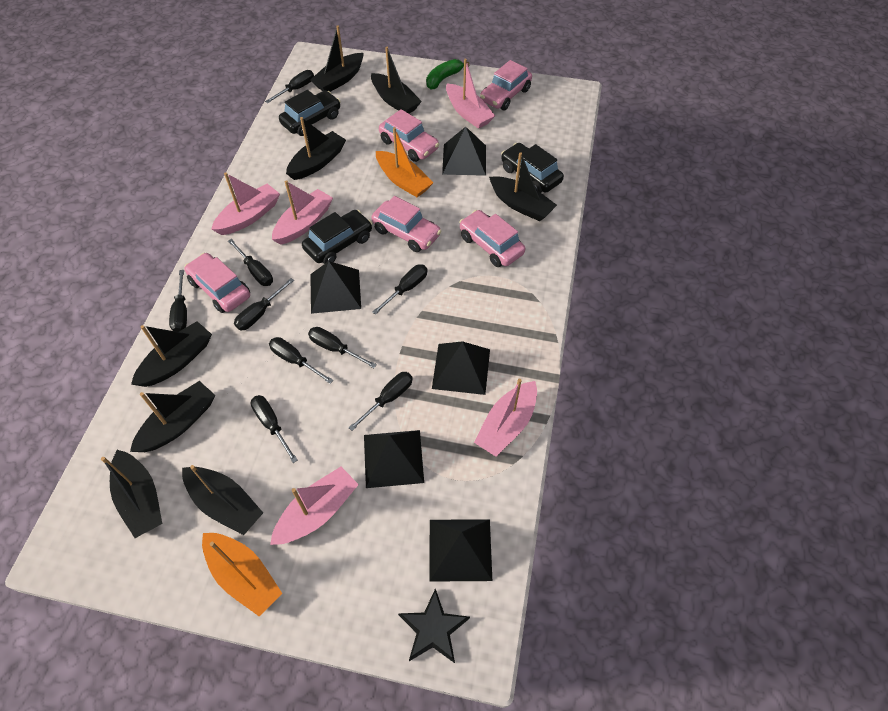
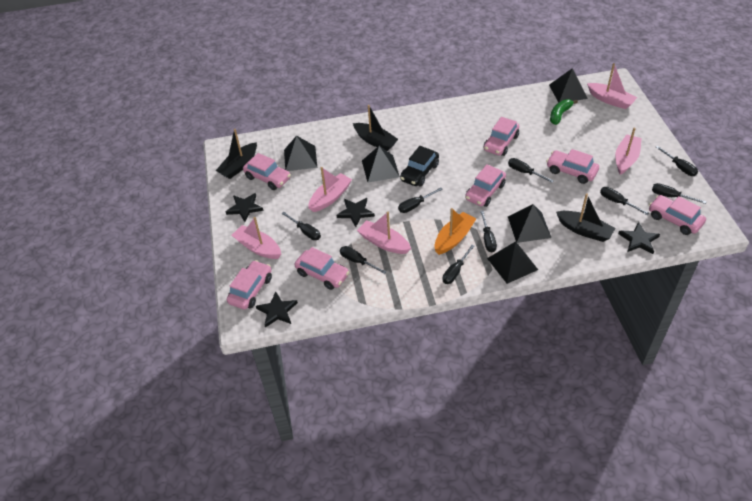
black boat: 8 -> 3
black car: 3 -> 1
black star: 1 -> 4
orange boat: 2 -> 1
pink car: 5 -> 7

